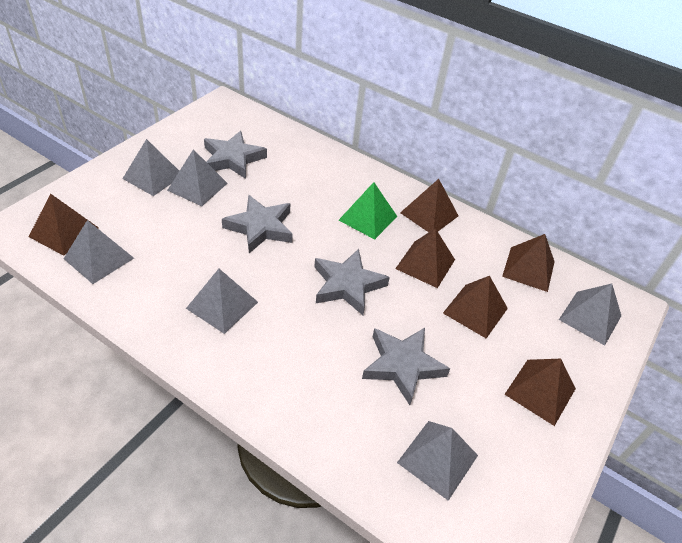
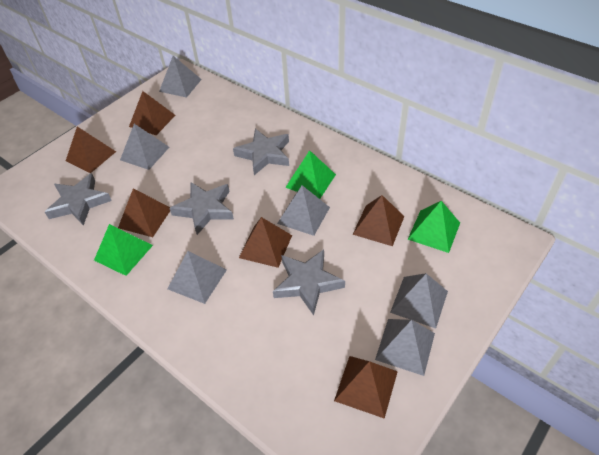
green pyramid: 1 -> 3

